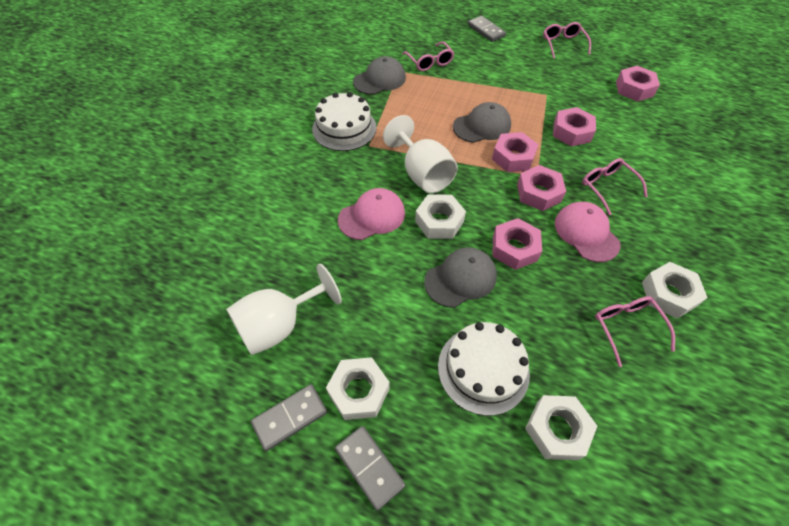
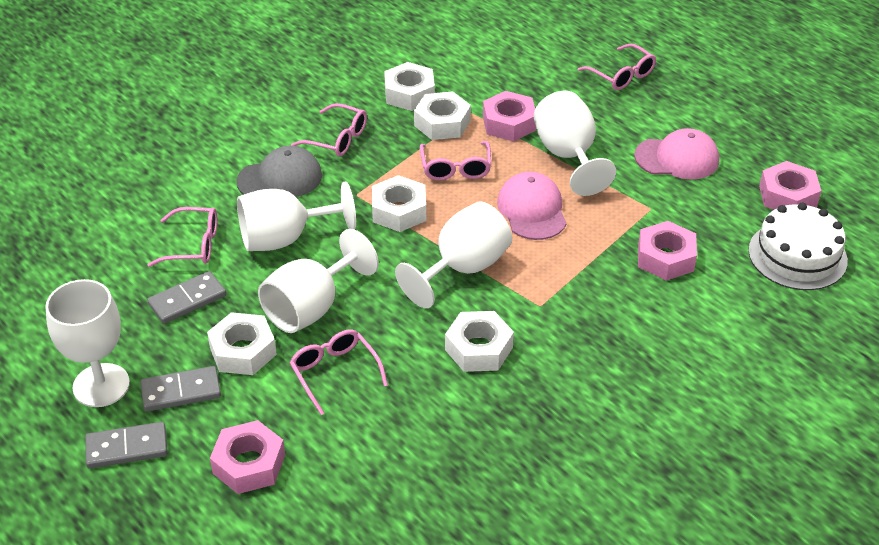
grey cap: 3 -> 1
pink glasses: 4 -> 5
pink nut: 5 -> 4
white cake: 2 -> 1
white goblet: 2 -> 5
white nut: 4 -> 5

